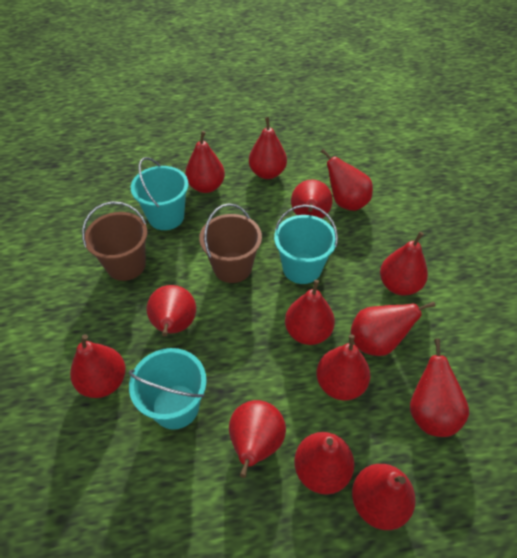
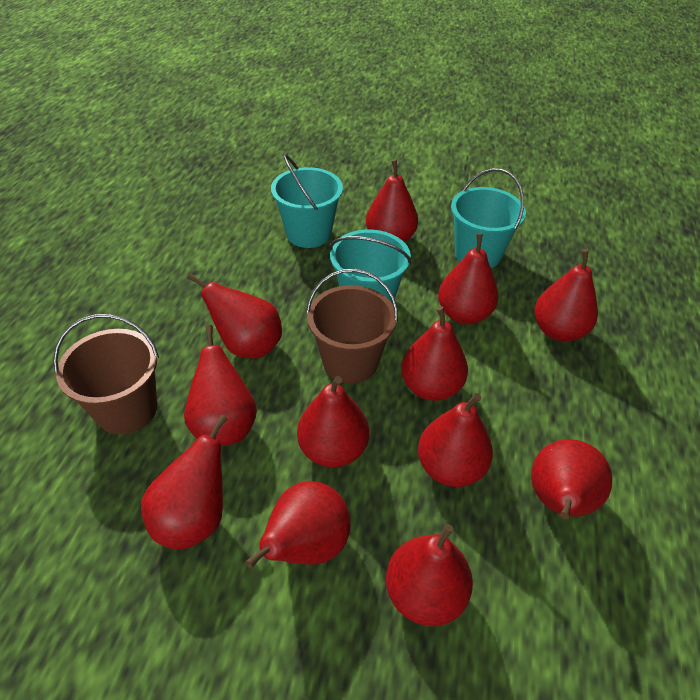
red pear: 14 -> 12

